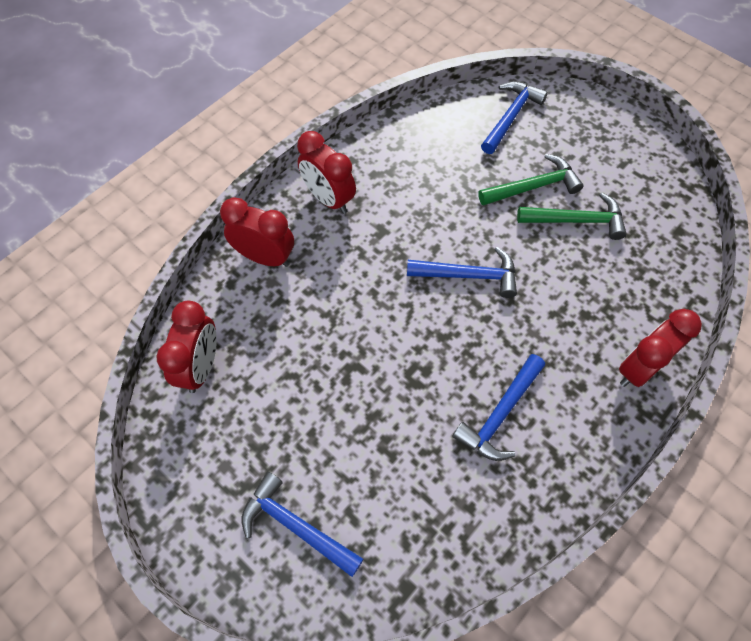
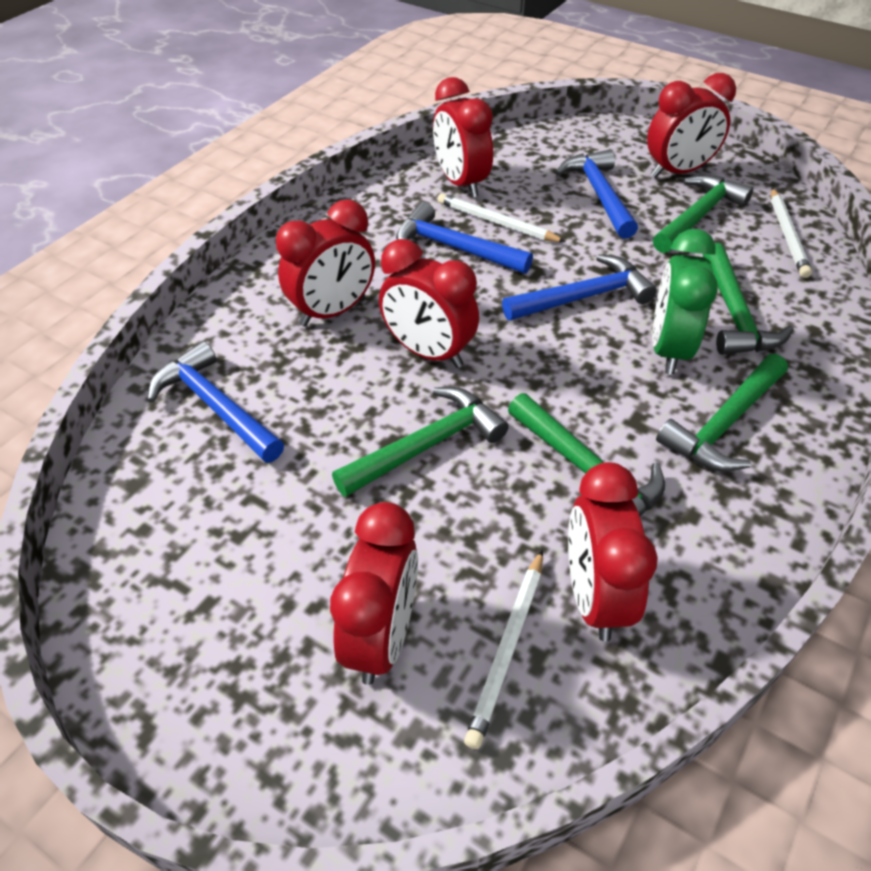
green clock: 0 -> 1
green hammer: 2 -> 5
red clock: 4 -> 6
white pencil: 0 -> 3

